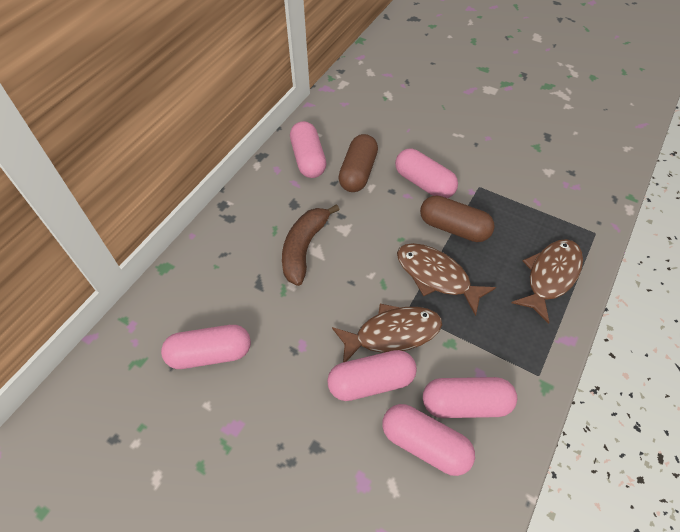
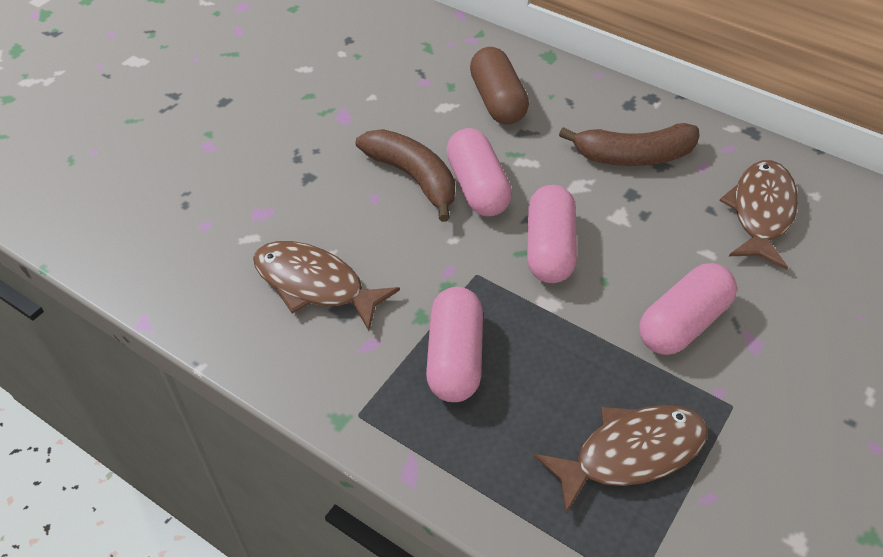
brown banana: 1 -> 2
brown capsule: 2 -> 1
pink capsule: 6 -> 4

